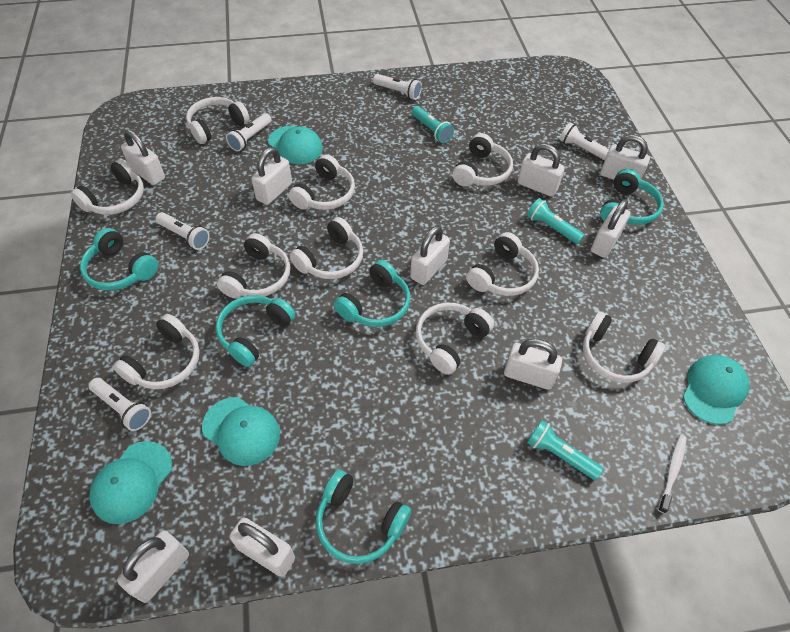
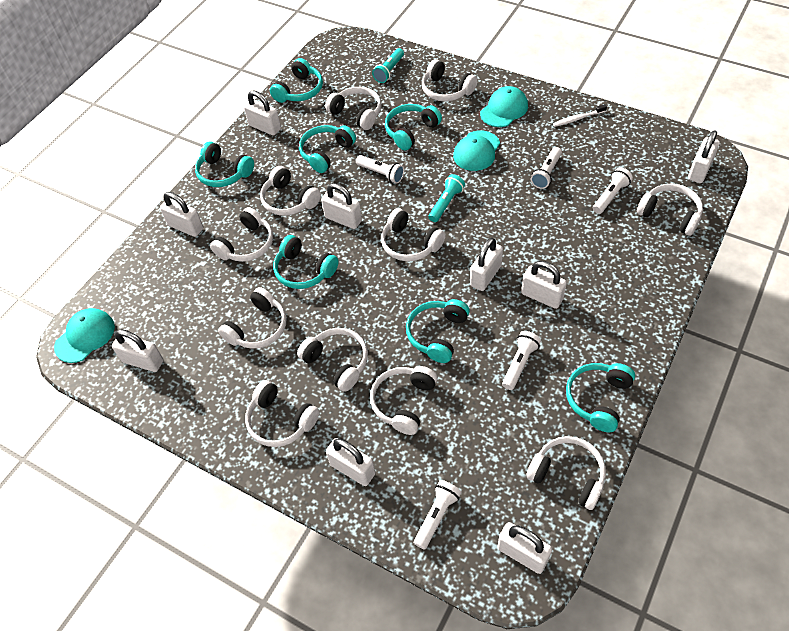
turquoise cap: 4 -> 3
turquoise flashlight: 3 -> 2
turquoise headphones: 5 -> 7
white headphones: 10 -> 11

